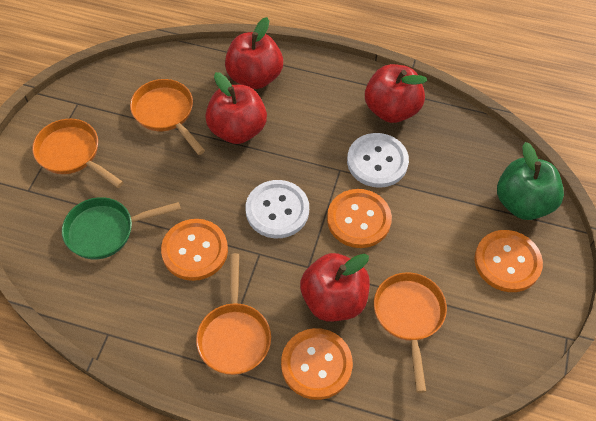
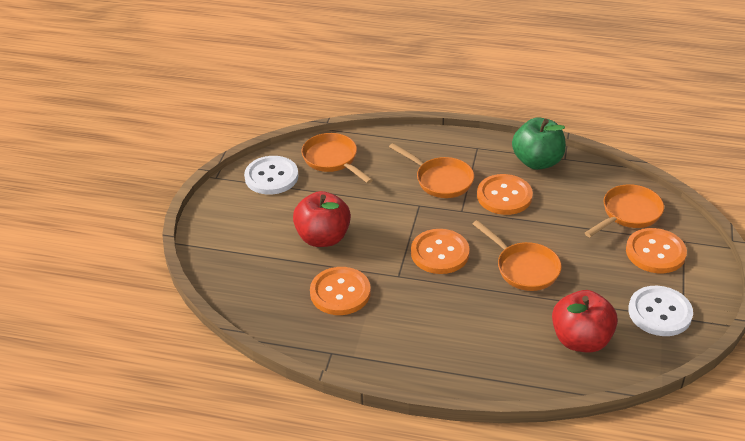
green pan: 1 -> 0
red apple: 4 -> 2

